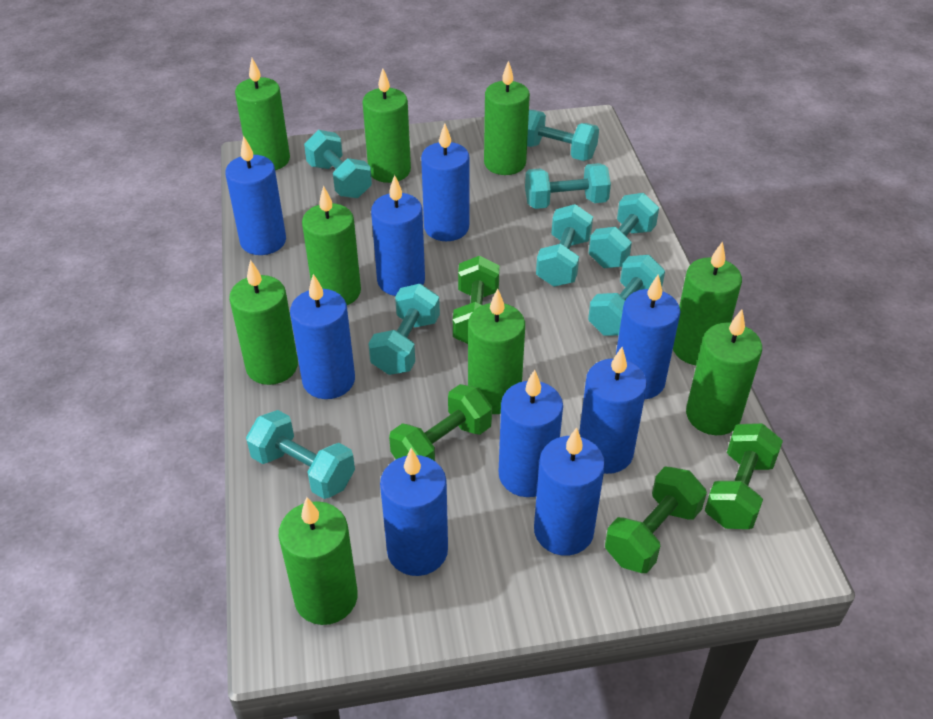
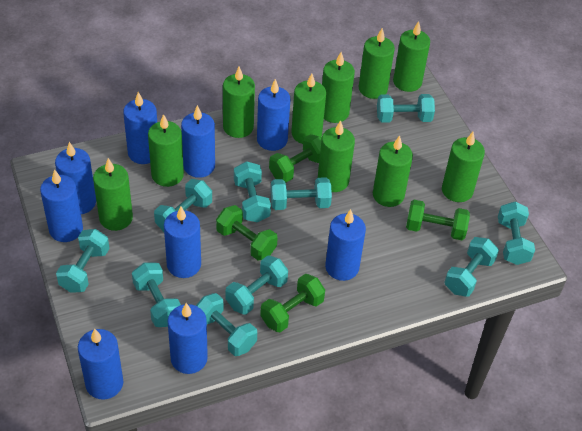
green candle: 9 -> 10
turquoise dumbbell: 8 -> 10

